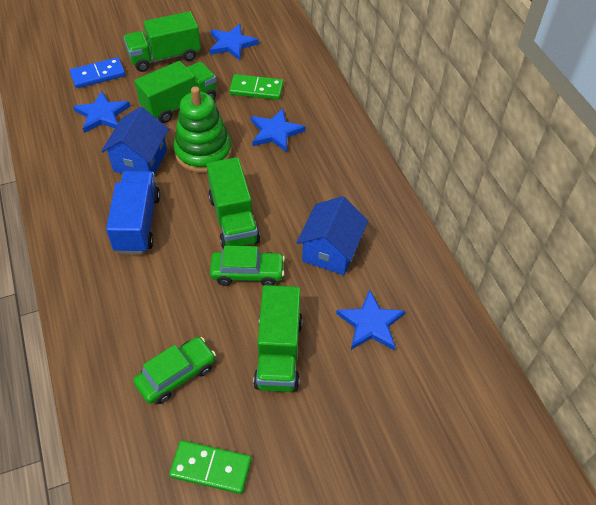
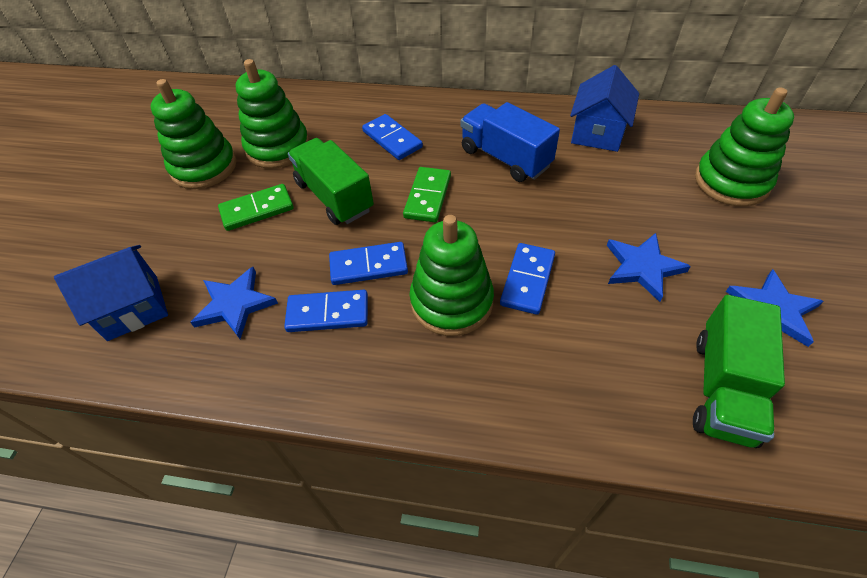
blue domino: 1 -> 4
blue star: 4 -> 3
green car: 2 -> 0
green stacking toy: 1 -> 4
green truck: 4 -> 2

